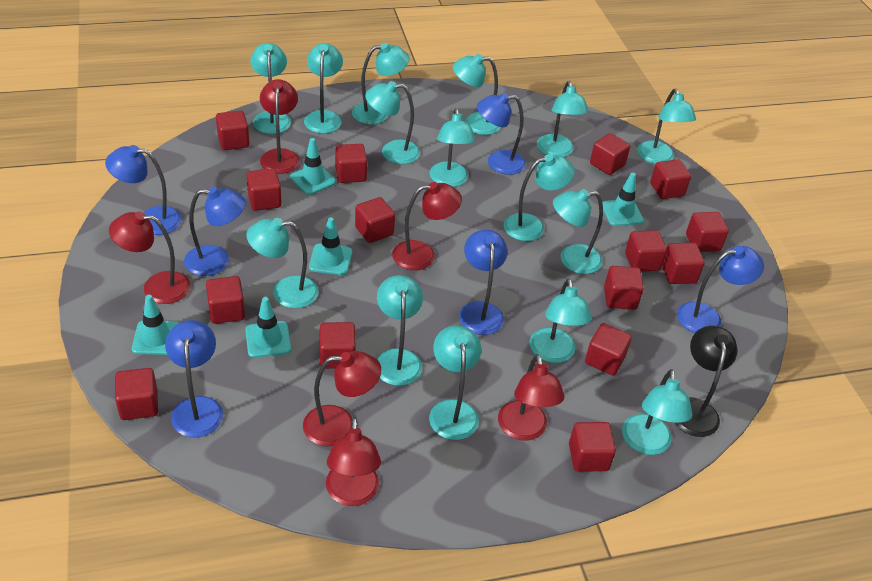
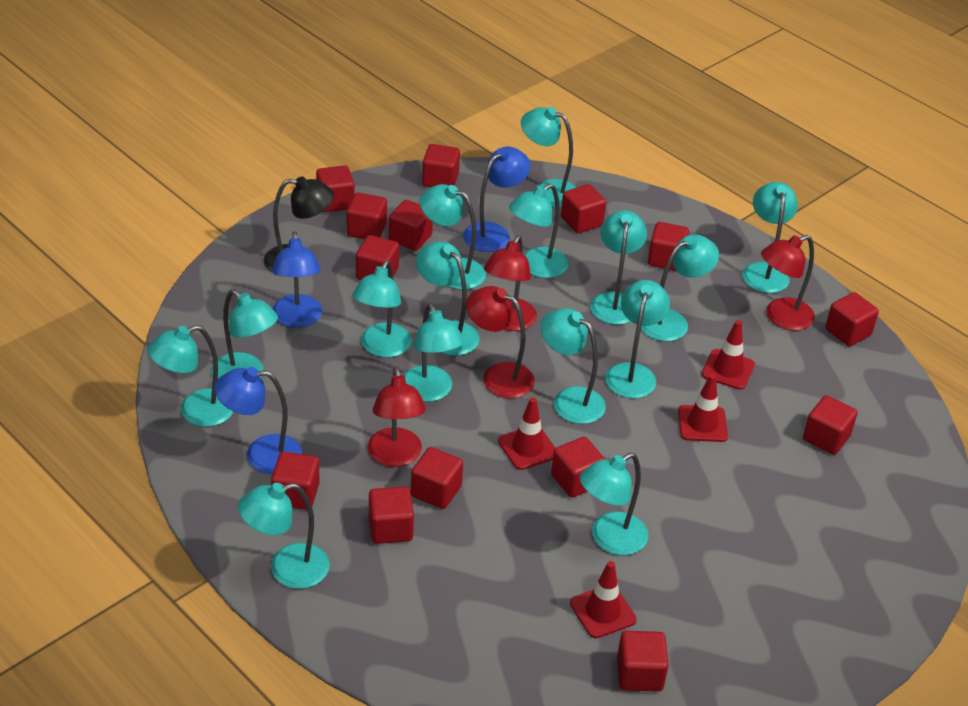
blue lamp: 6 -> 3
red cube: 15 -> 14
red lamp: 6 -> 4
red traffic cone: 0 -> 4
turquoise traffic cone: 5 -> 0

